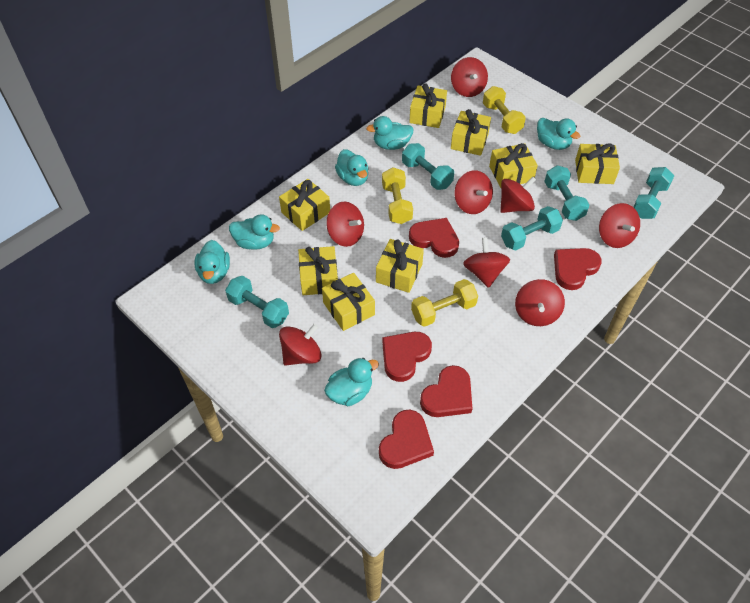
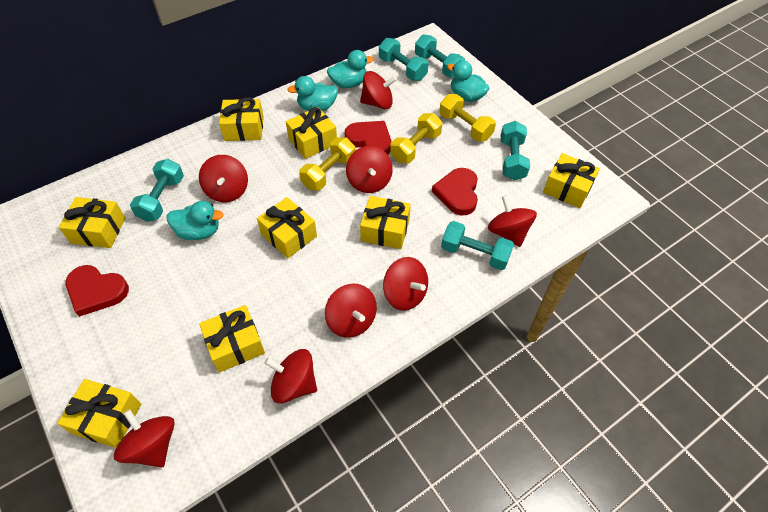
red heart: 5 -> 3
turquoise duck: 6 -> 4

